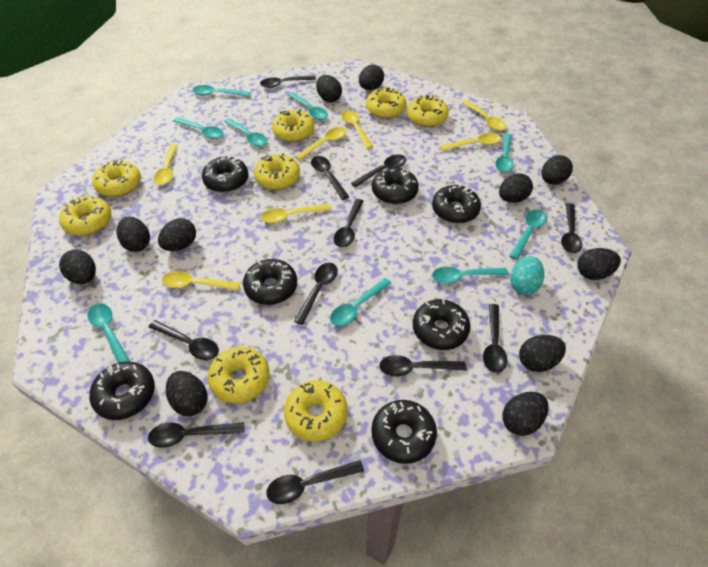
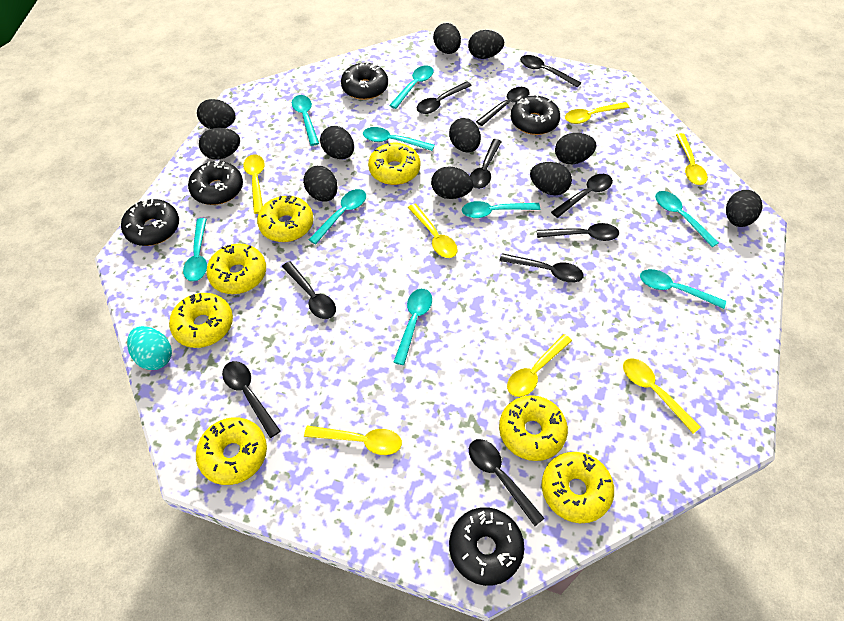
black donut: 7 -> 5
black spoon: 11 -> 10
yellow donut: 8 -> 7

